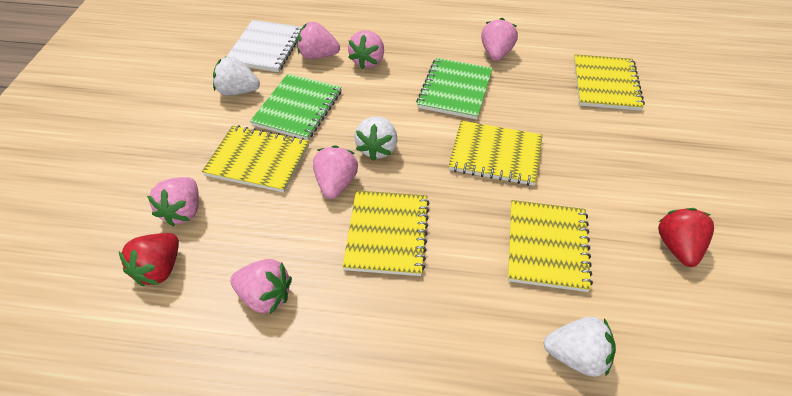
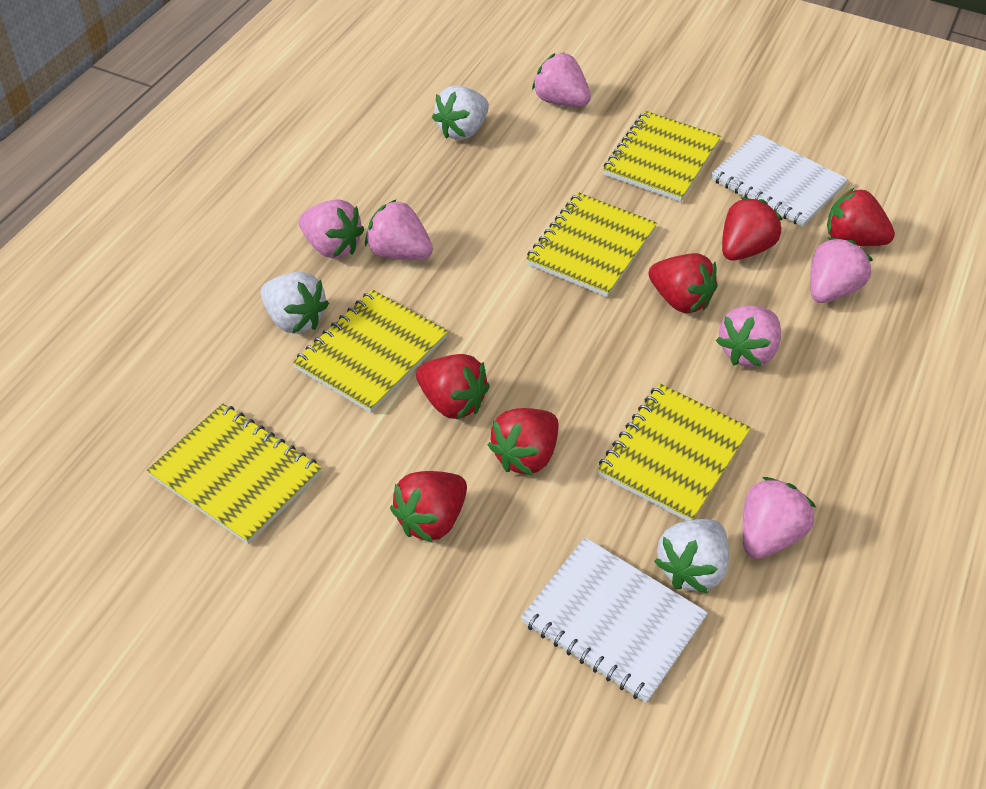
green notebook: 2 -> 0
red strawberry: 2 -> 6
white notebook: 1 -> 2

